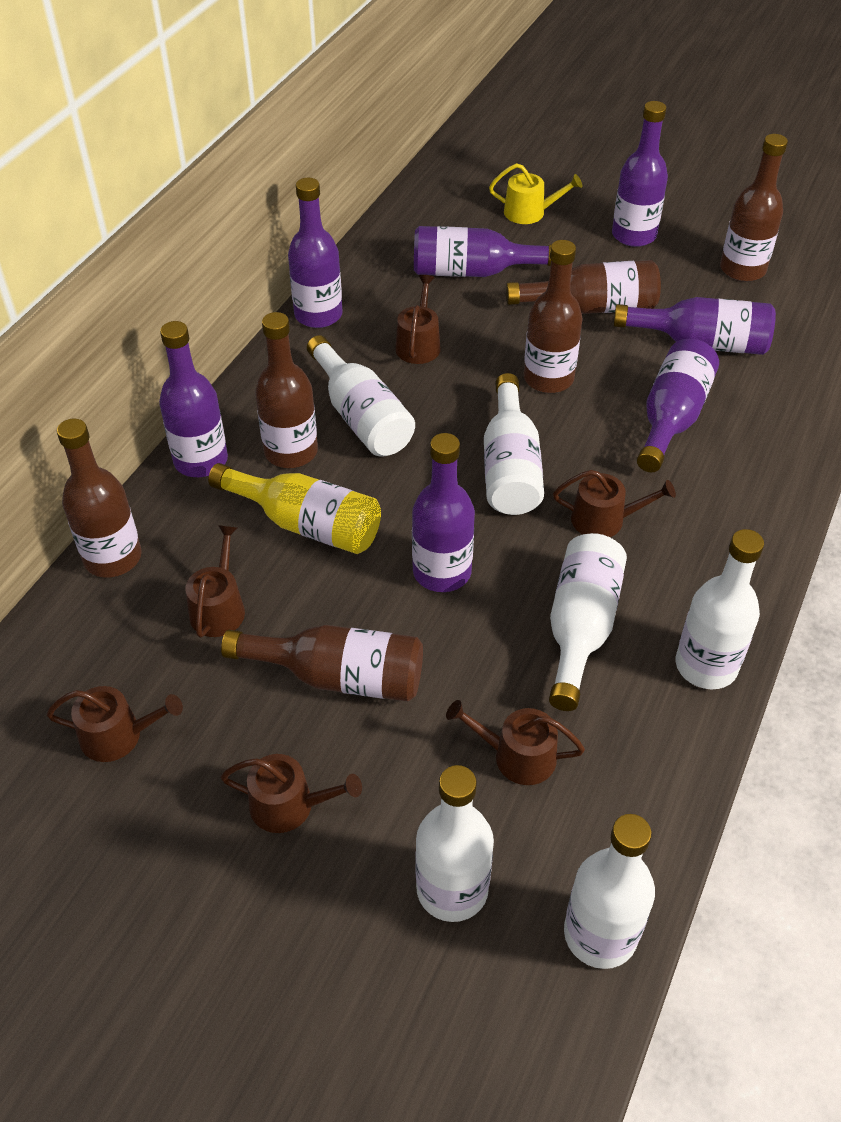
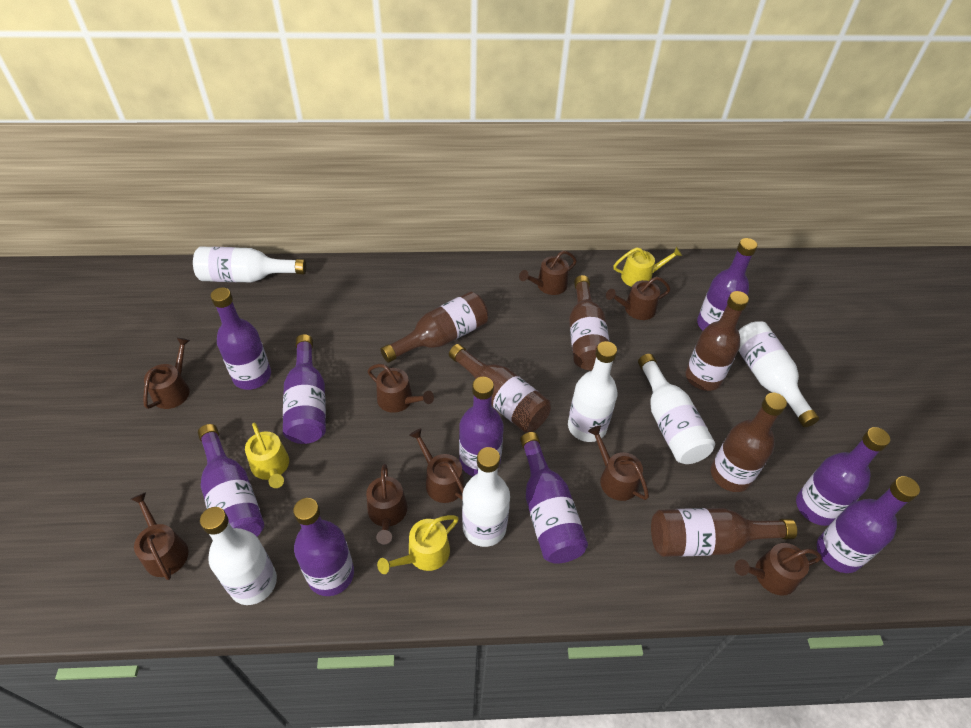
brown watering can: 6 -> 9
purple bottle: 7 -> 9
yellow bottle: 1 -> 0
yellow watering can: 1 -> 3

